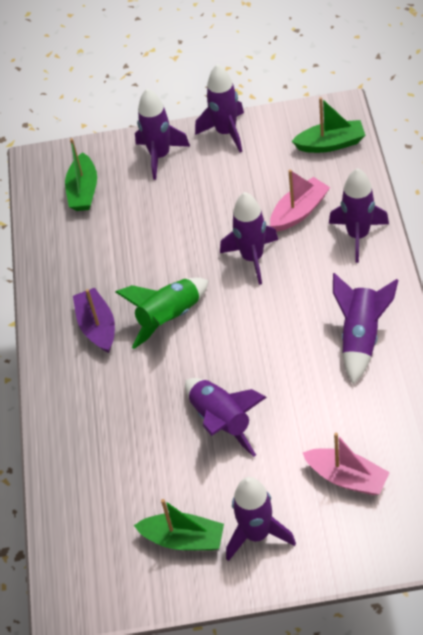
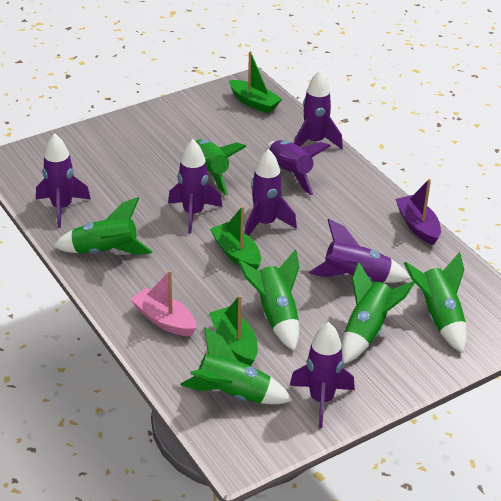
green rocket: 1 -> 6
pink boat: 2 -> 1

